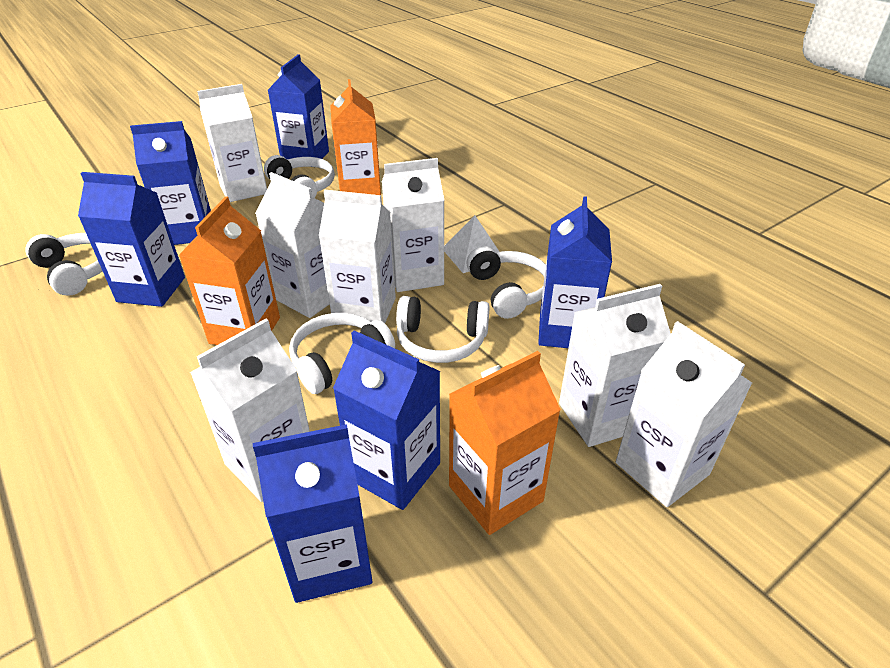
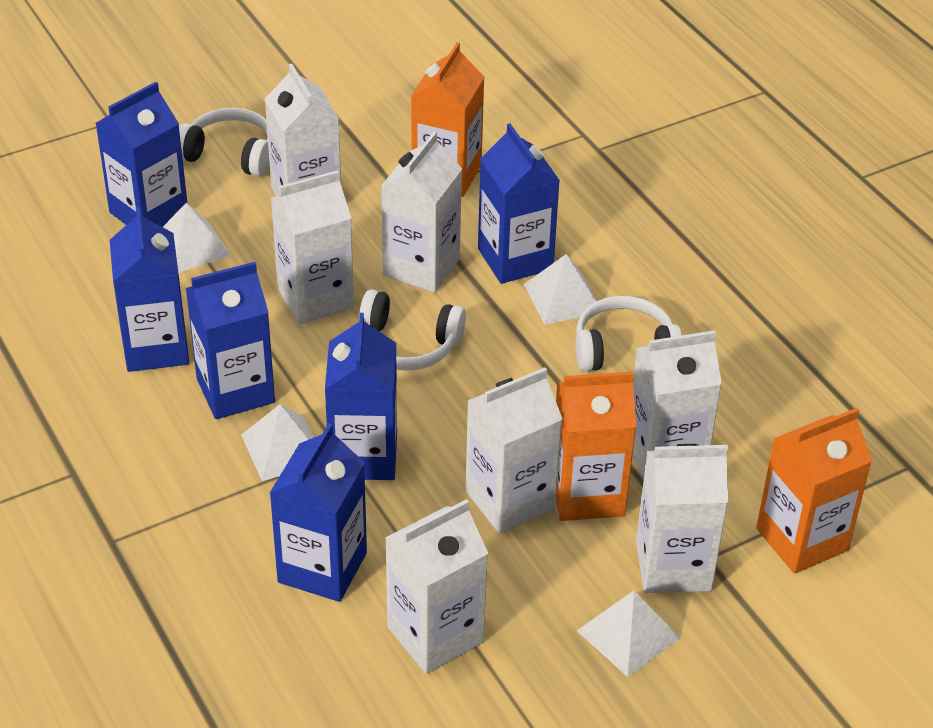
white headphones: 5 -> 3
white pyramid: 1 -> 4

